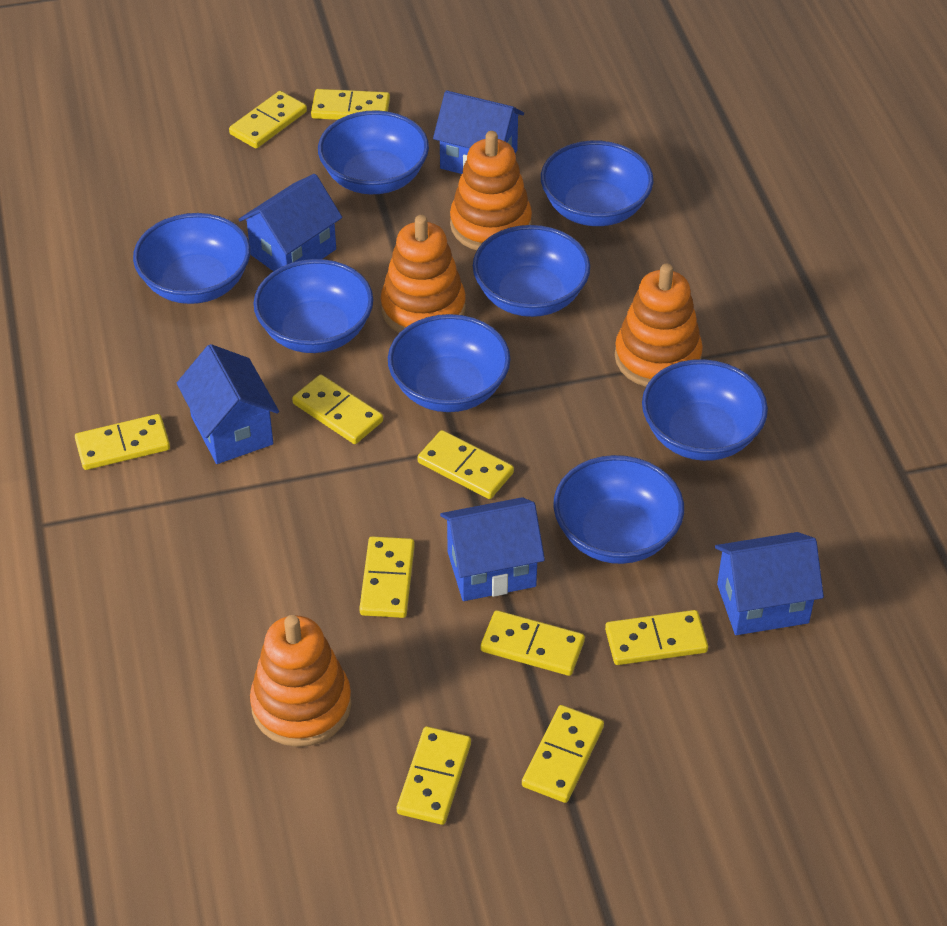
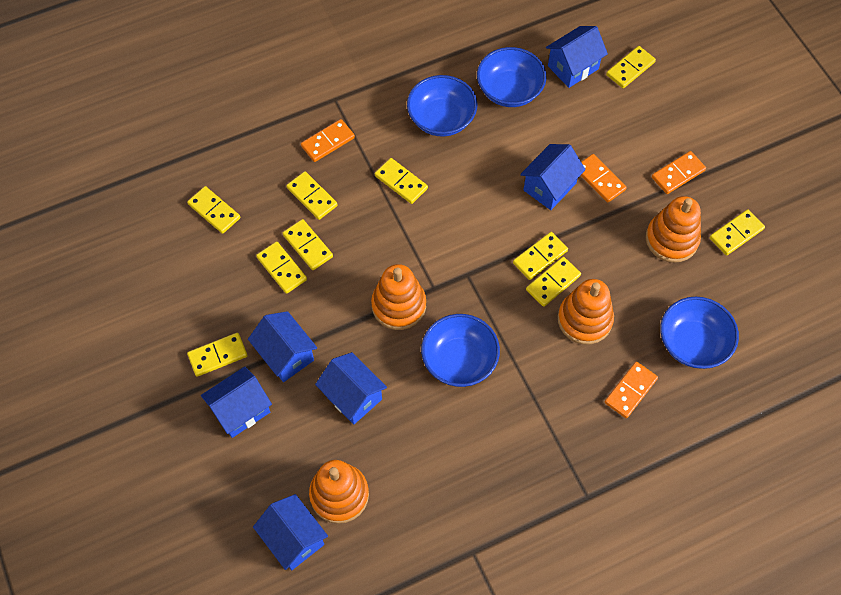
blue bowl: 8 -> 4
blue house: 5 -> 6
orange domino: 0 -> 4

